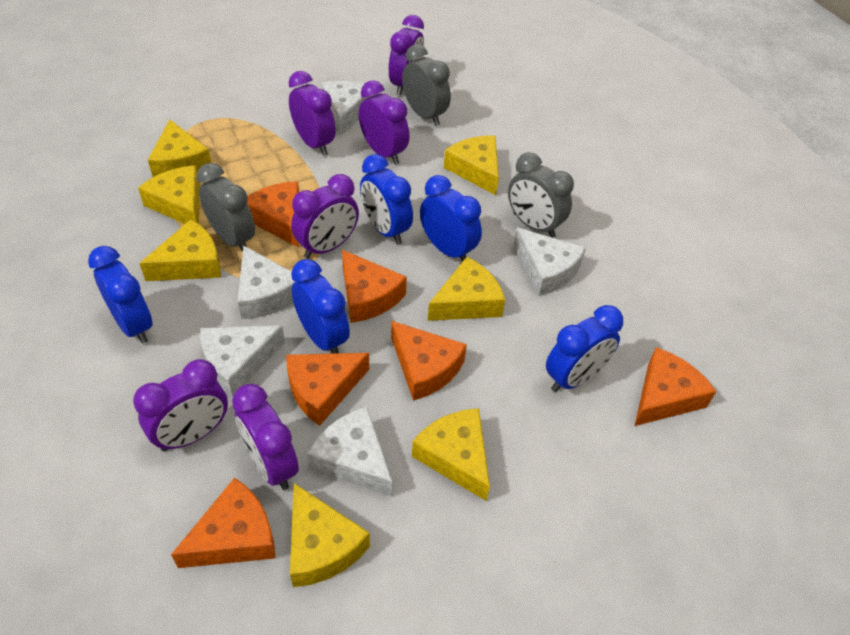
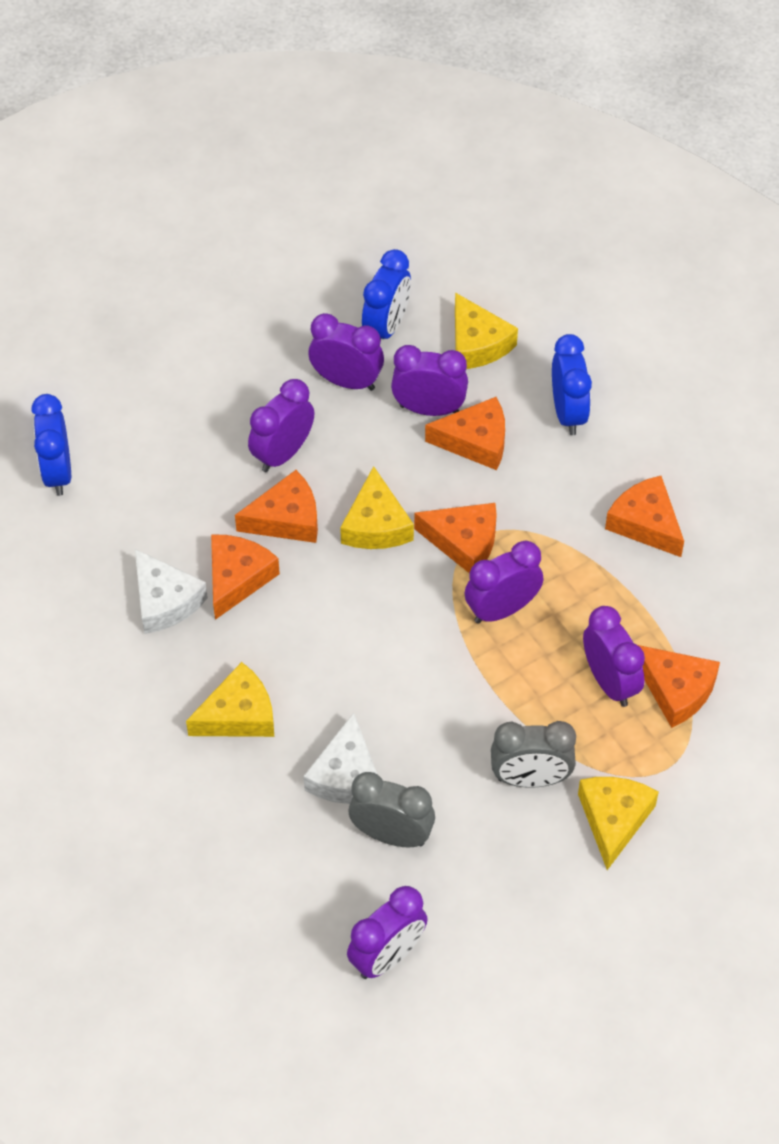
blue clock: 5 -> 3
grey clock: 3 -> 2
white cheese: 5 -> 2
yellow cheese: 7 -> 4

